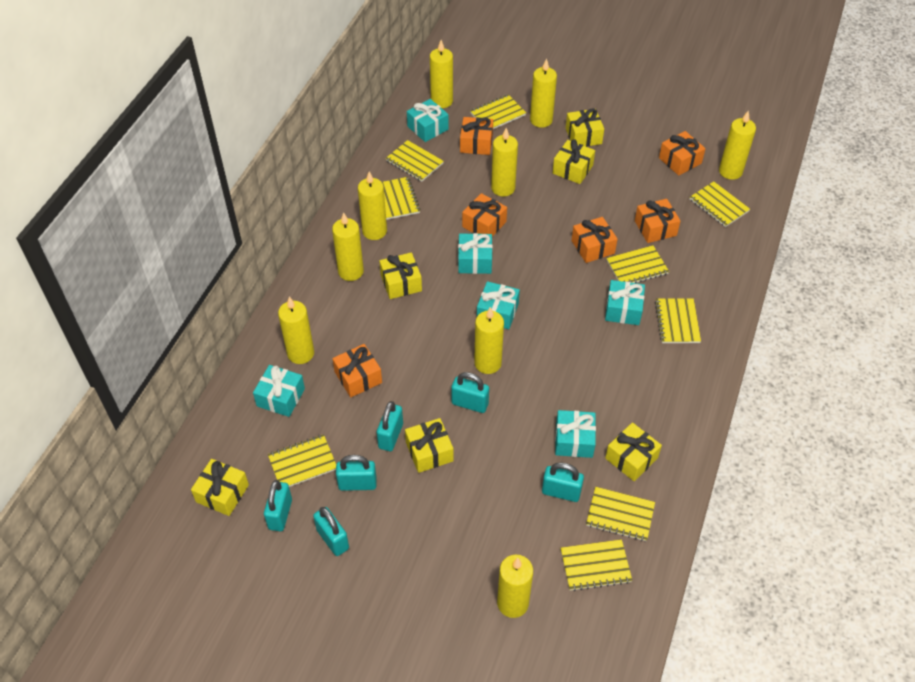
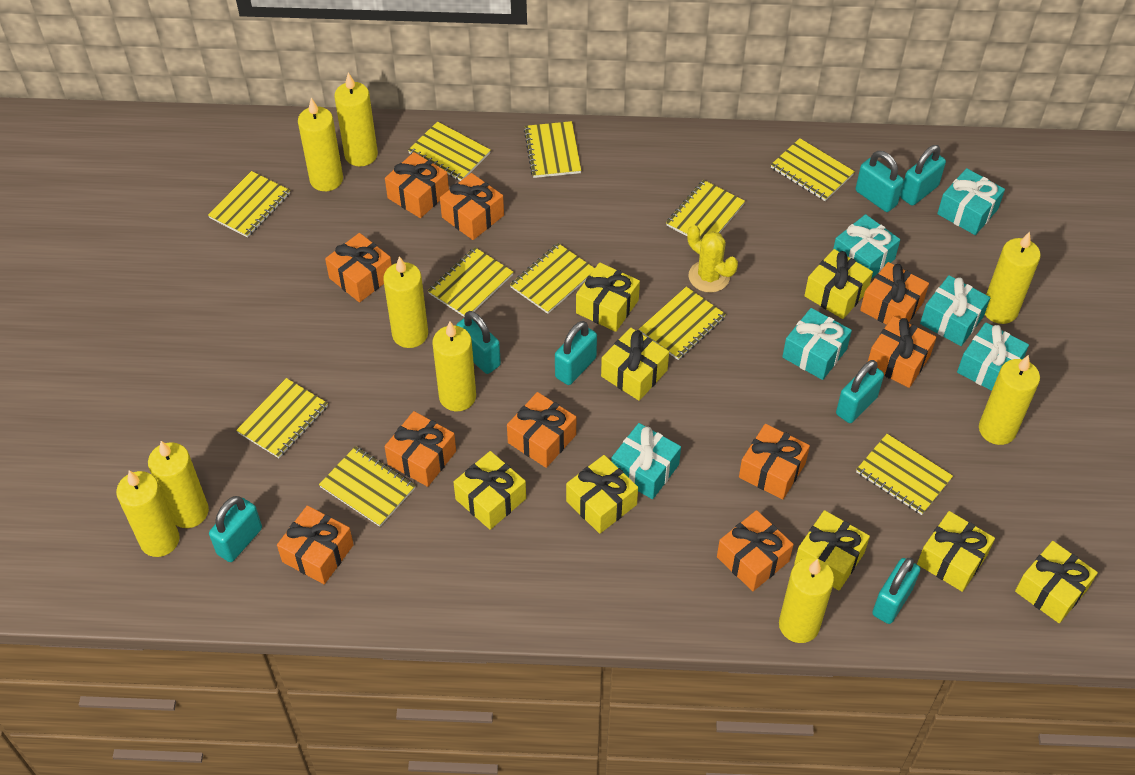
orange gift: 6 -> 10
turquoise padlock: 6 -> 7
yellow cactus: 0 -> 1
yellow gift: 6 -> 8
yellow notebook: 9 -> 11

